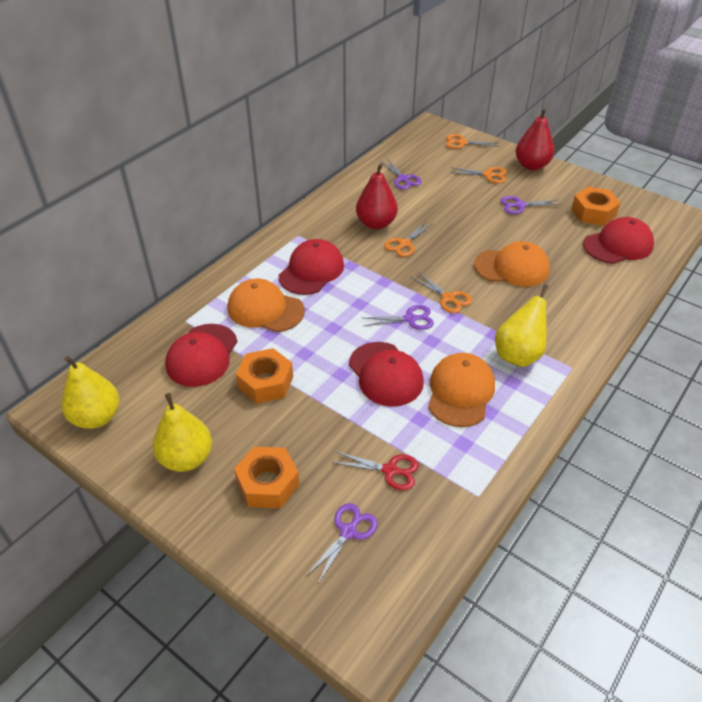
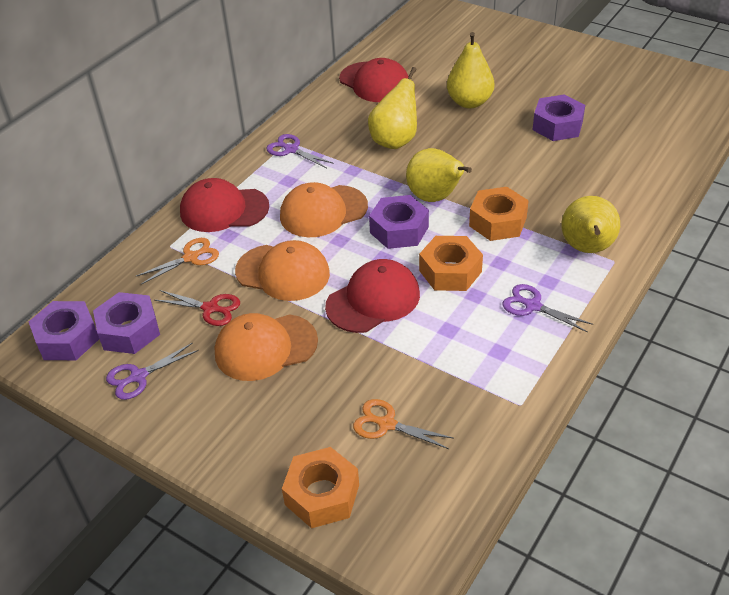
orange scissors: 4 -> 2
purple nut: 0 -> 4
purple scissors: 4 -> 3
red cap: 4 -> 3
red pear: 2 -> 0
yellow pear: 3 -> 4

